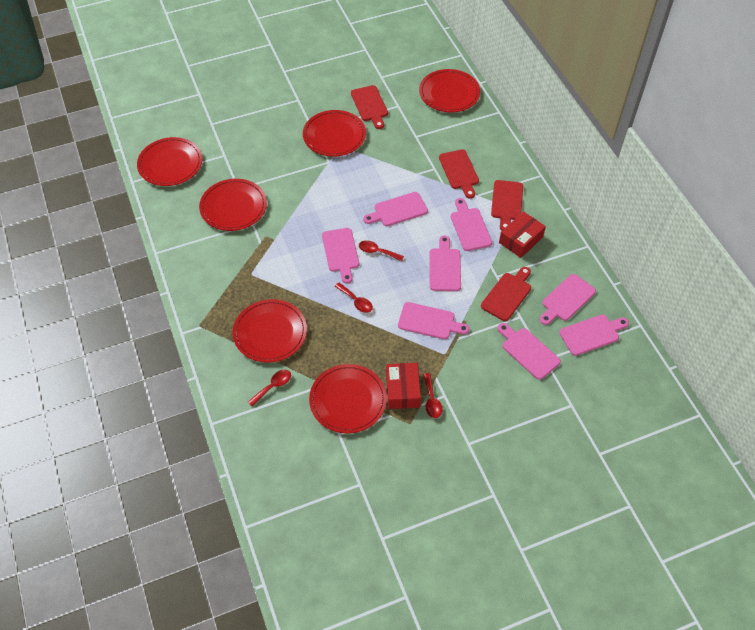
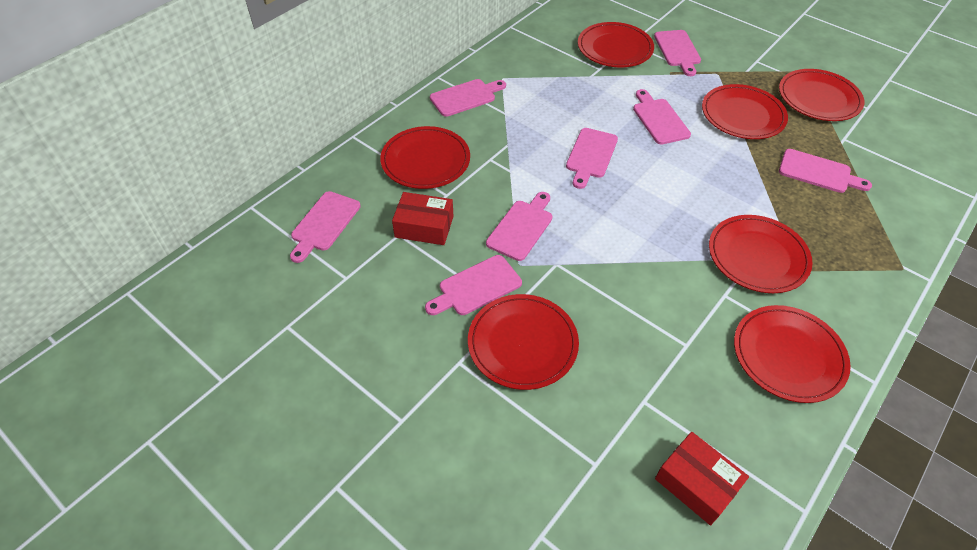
red cutting board: 4 -> 0
red plate: 6 -> 7
red spoon: 4 -> 0

